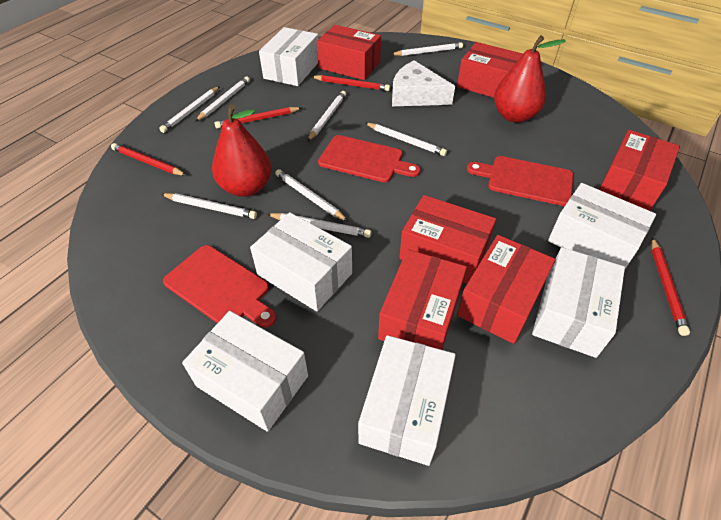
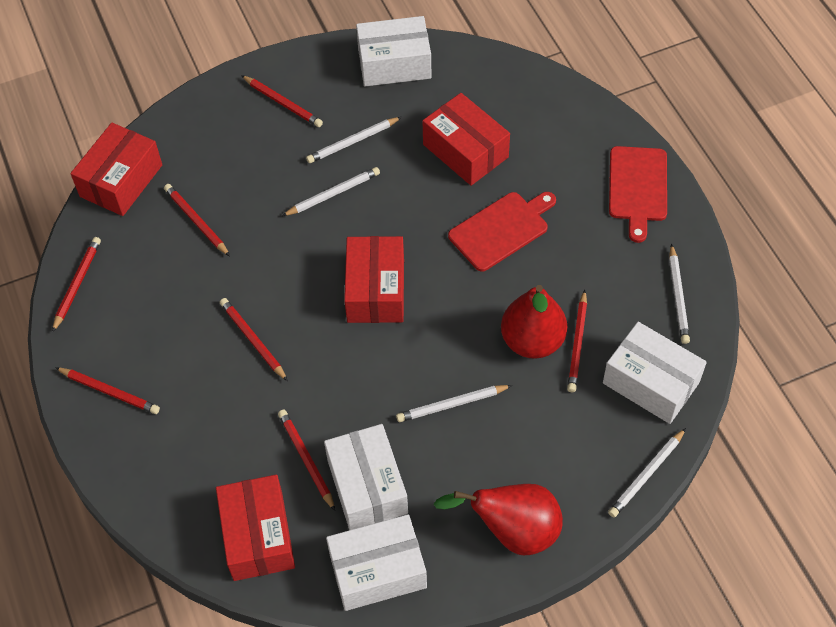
red box: 6 -> 4
red cutting board: 3 -> 2
red pencil: 4 -> 7
white box: 6 -> 4
white cheese: 1 -> 0
white pencil: 8 -> 5

